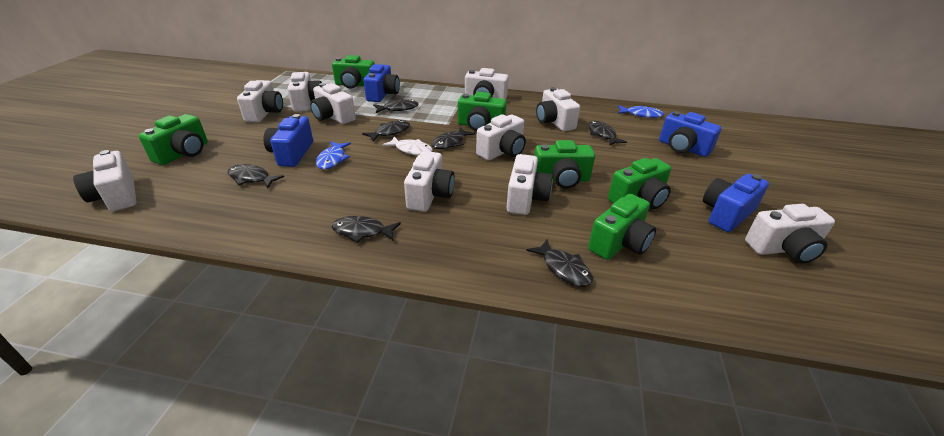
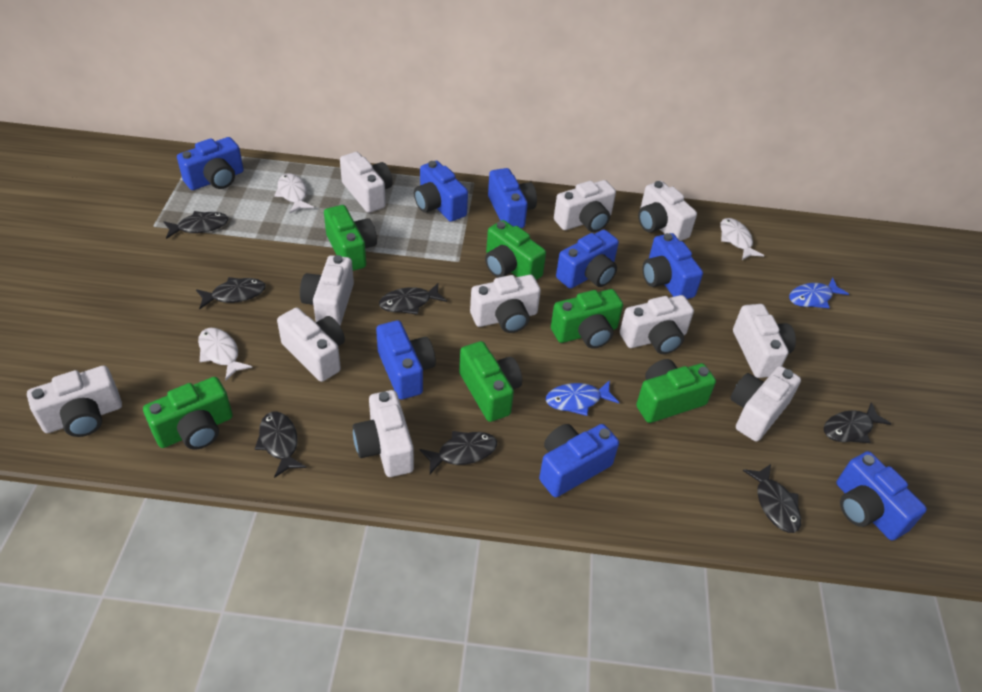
blue camera: 4 -> 8
white camera: 10 -> 11
white fish: 1 -> 3

